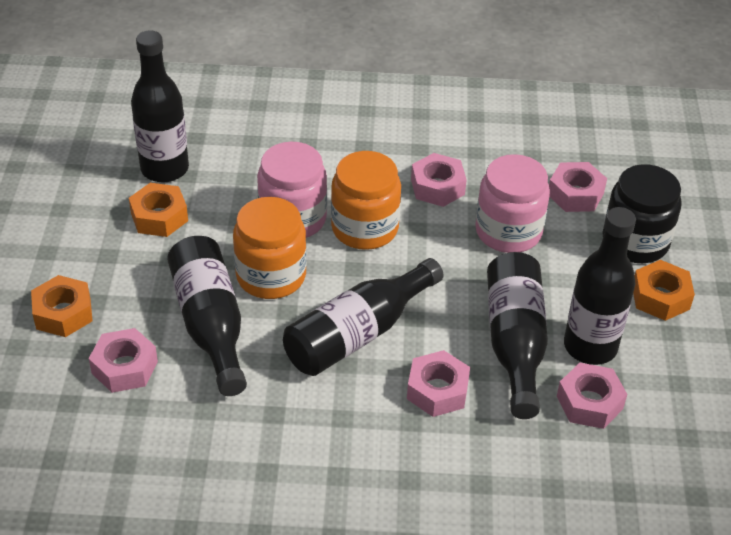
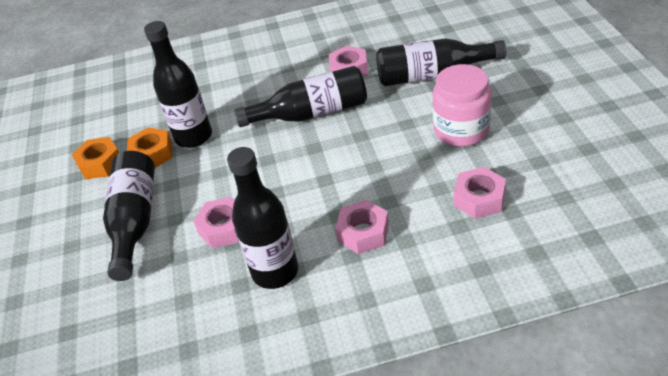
black jar: 1 -> 0
orange jar: 2 -> 0
orange nut: 3 -> 2
pink jar: 2 -> 1
pink nut: 5 -> 4

